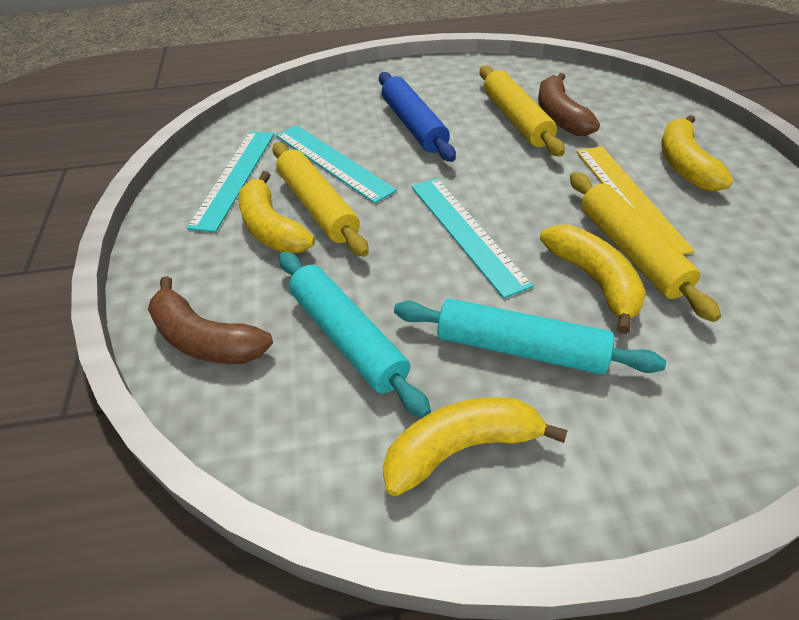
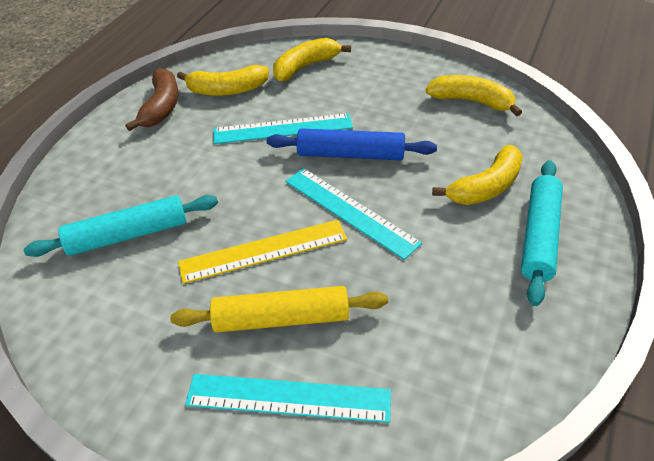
brown banana: 2 -> 1
yellow rolling pin: 3 -> 1

